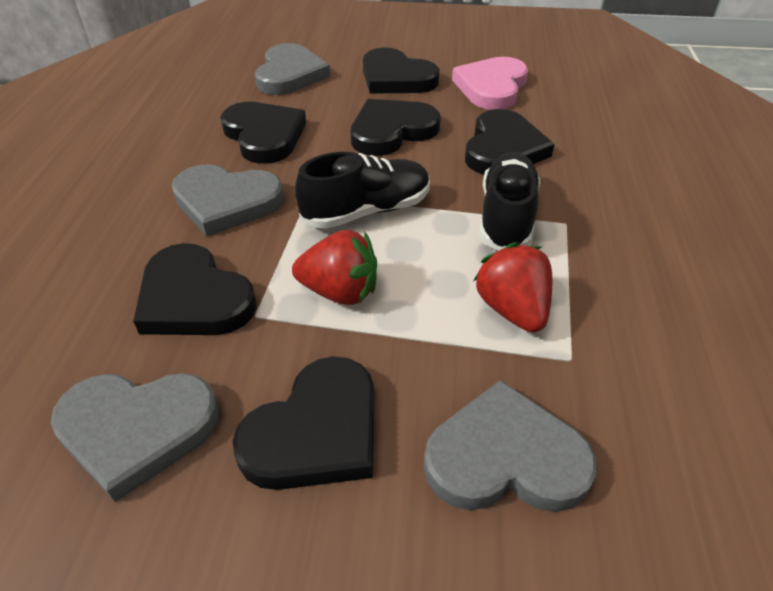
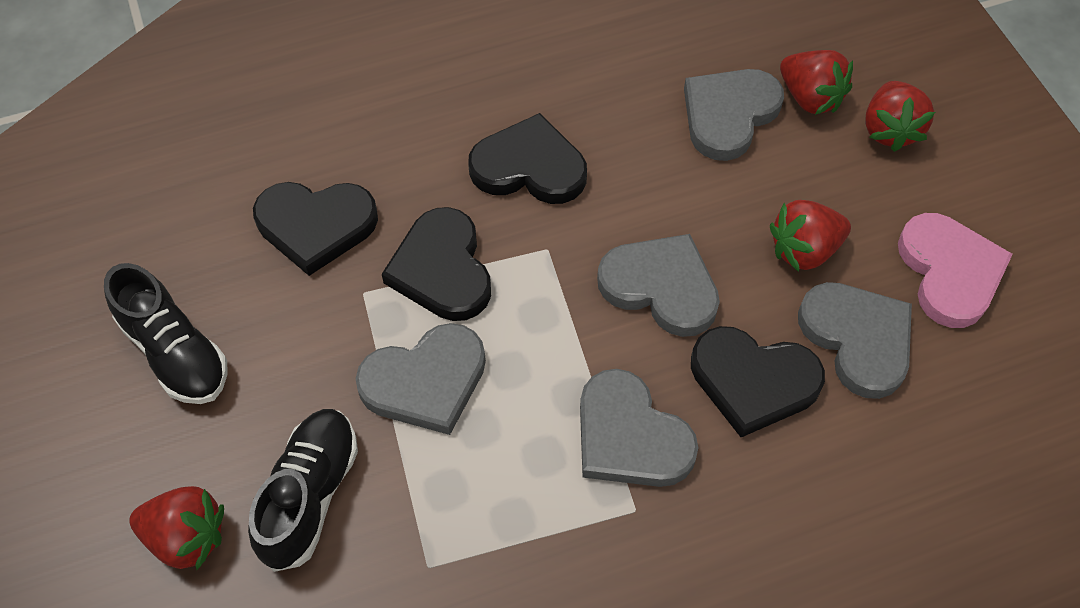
black heart: 6 -> 4
grey heart: 4 -> 5
red strawberry: 2 -> 4

